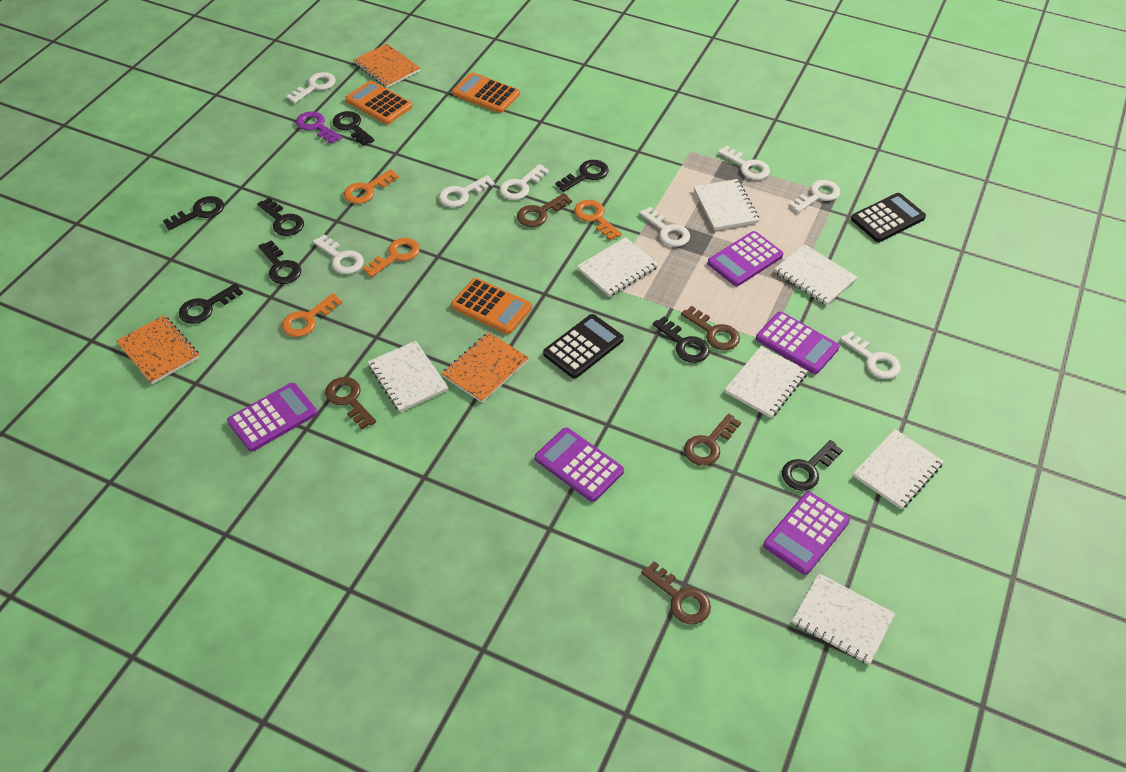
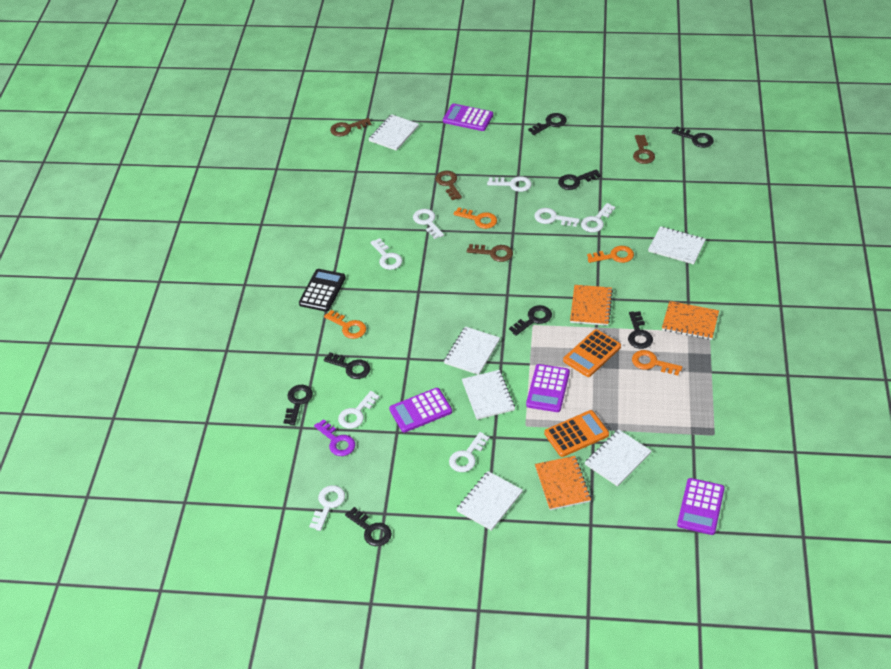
black calculator: 2 -> 1
brown key: 5 -> 4
orange calculator: 3 -> 2
purple calculator: 5 -> 4
white notebook: 7 -> 6

